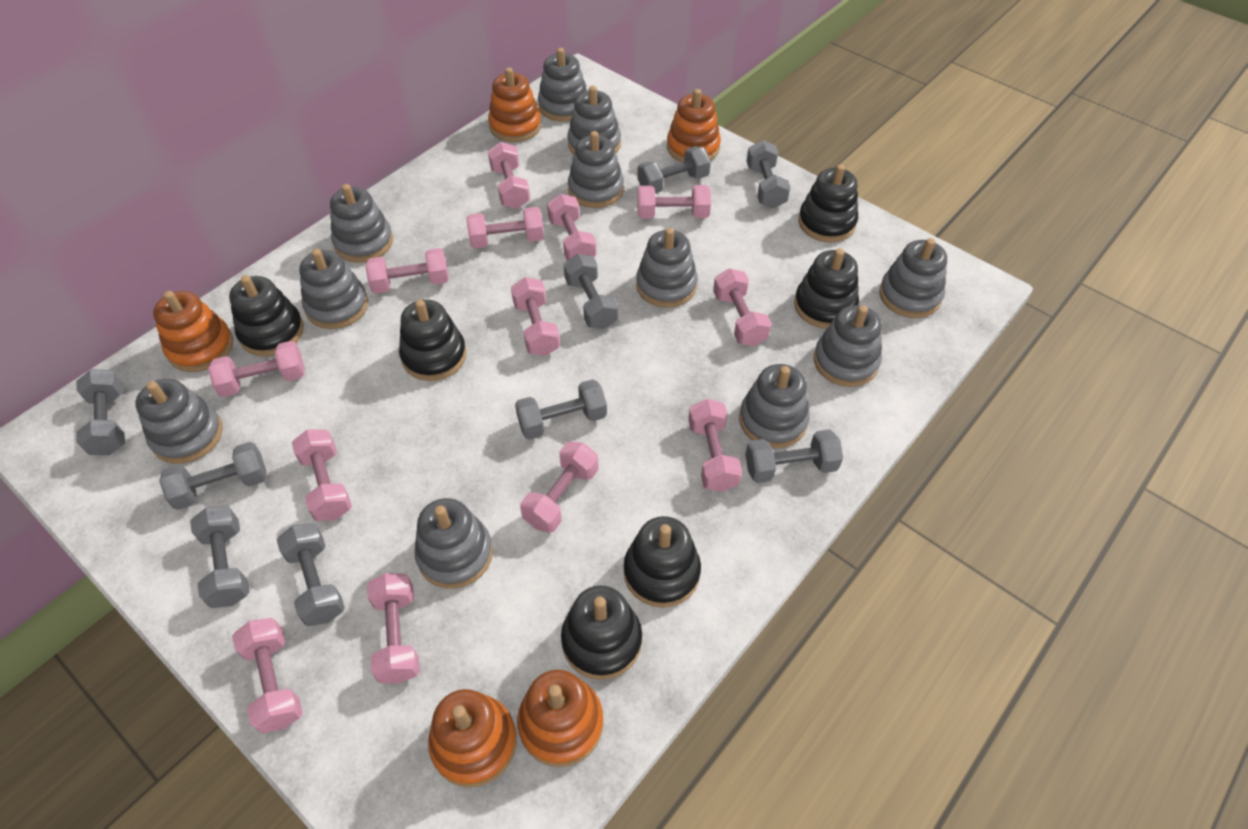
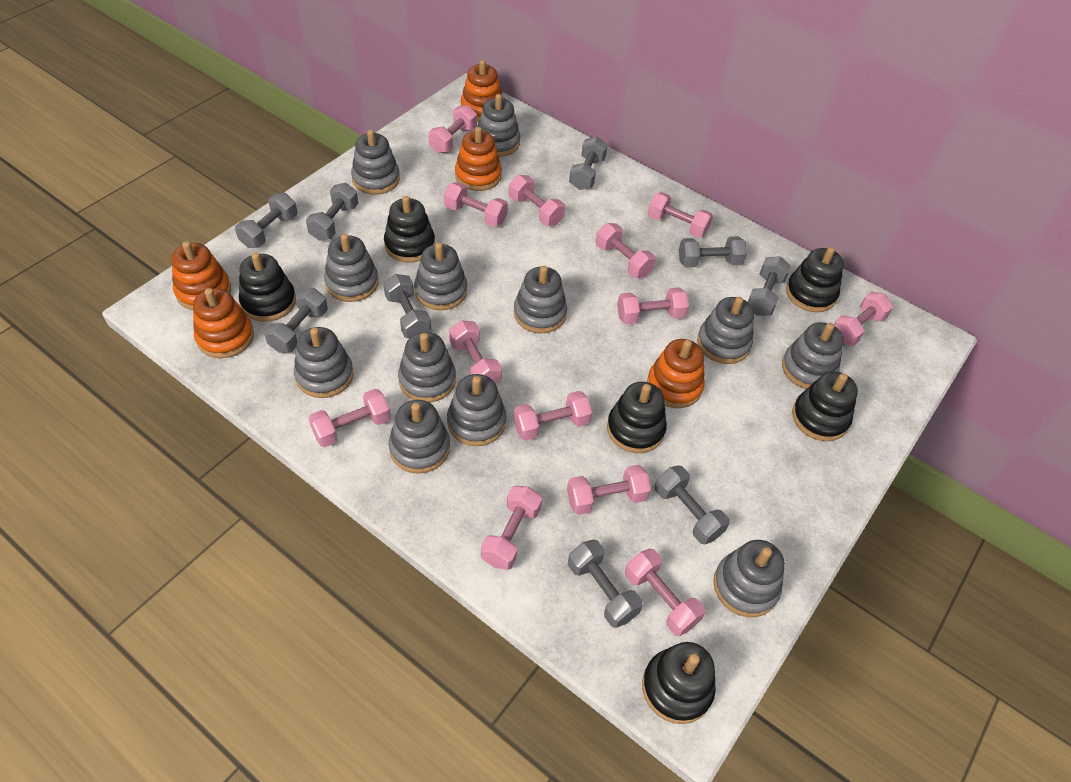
grey stacking toy: 11 -> 12

